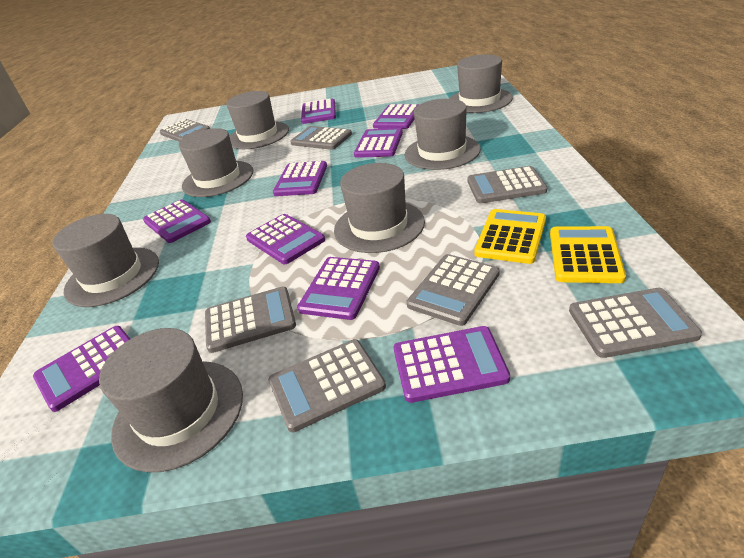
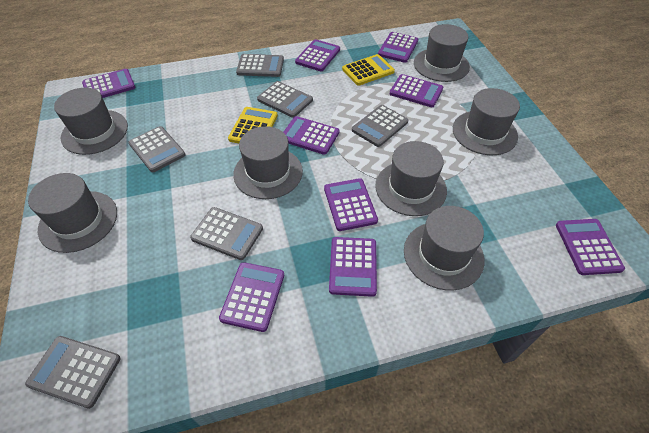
grey calculator: 7 -> 6

